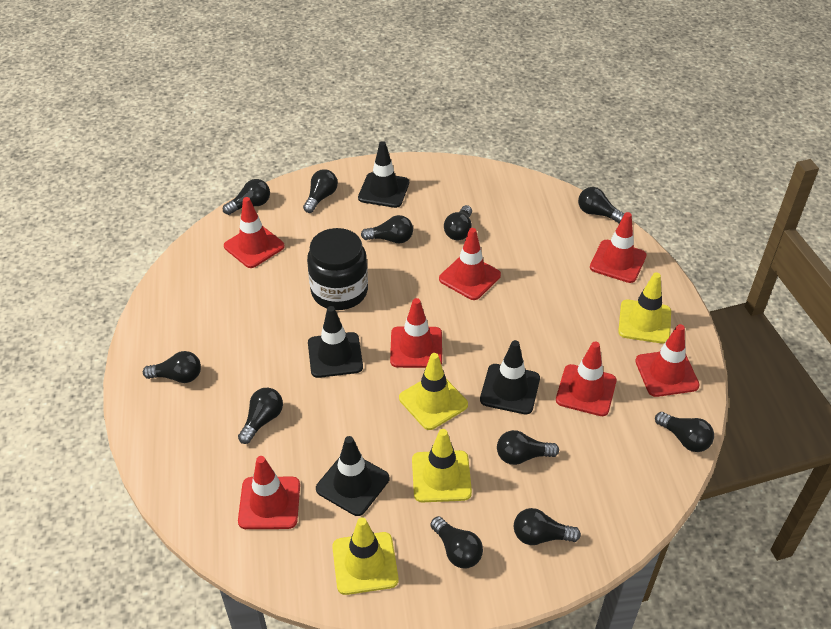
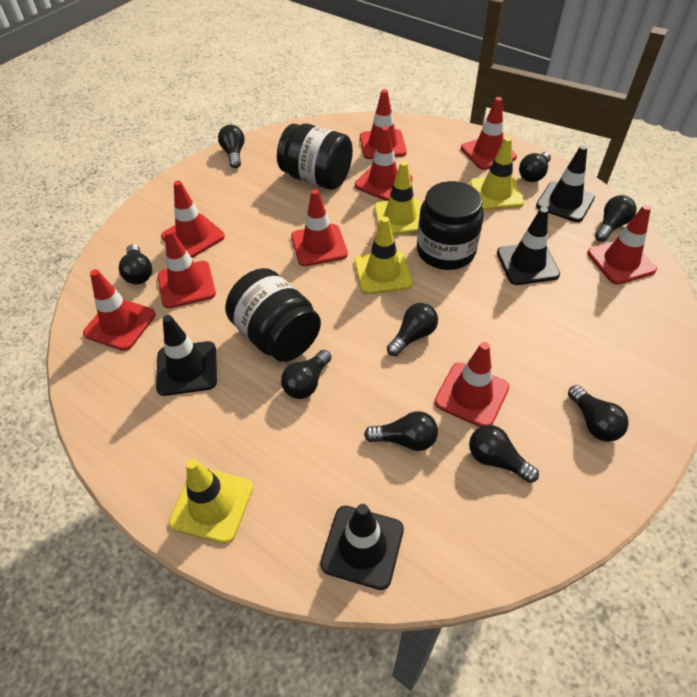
black jar: 1 -> 3
black light bulb: 11 -> 9
red traffic cone: 7 -> 9

